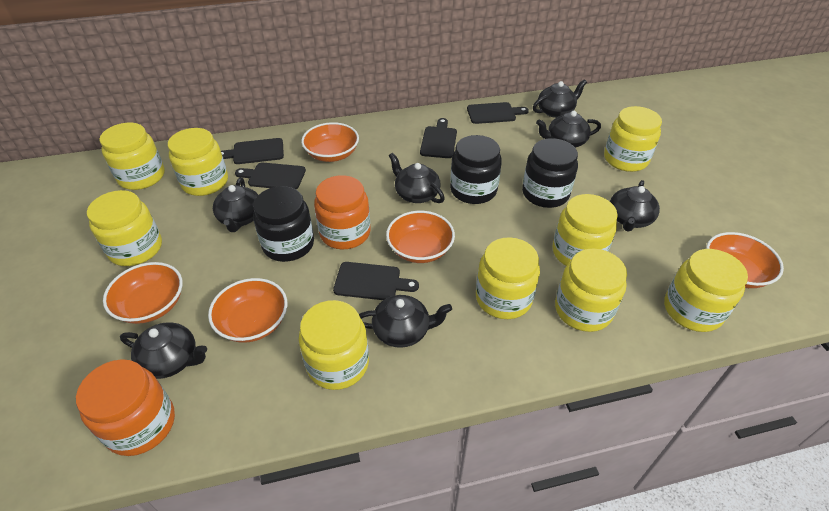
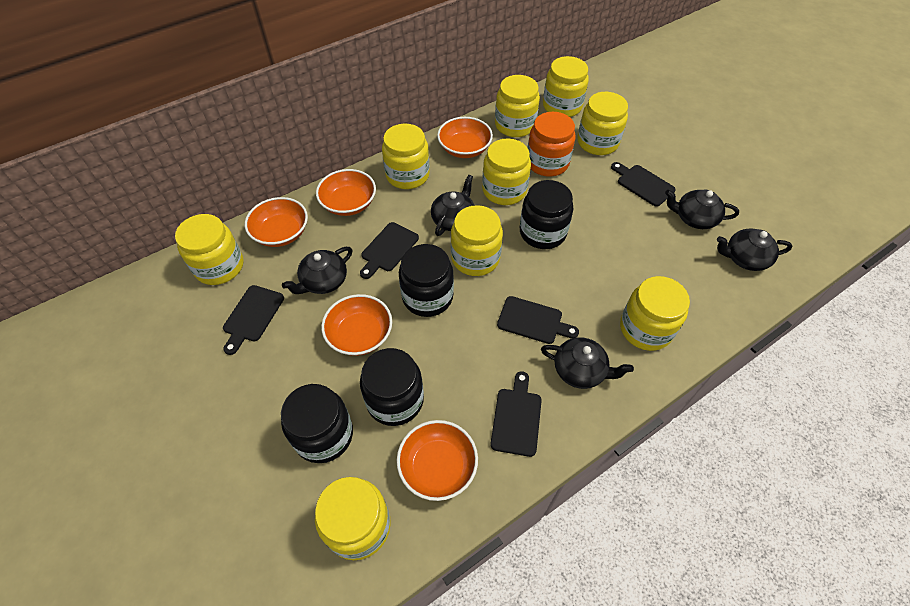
black jar: 3 -> 4
black teapot: 7 -> 5
orange jar: 2 -> 1

